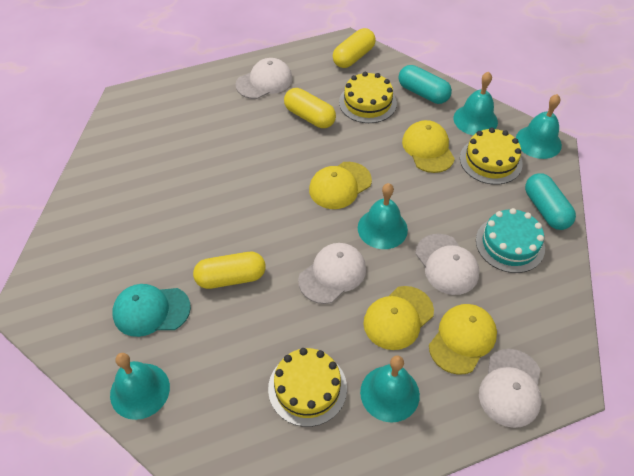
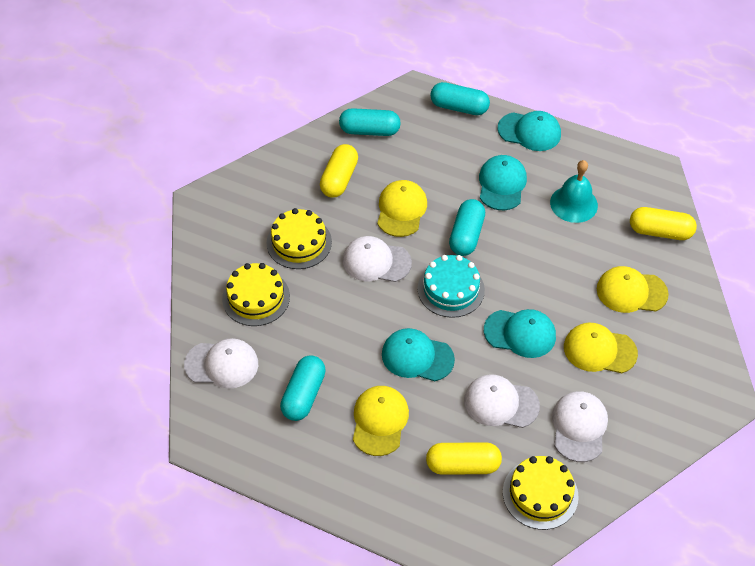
turquoise bell: 5 -> 1
turquoise cap: 1 -> 4
turquoise capsule: 2 -> 4

